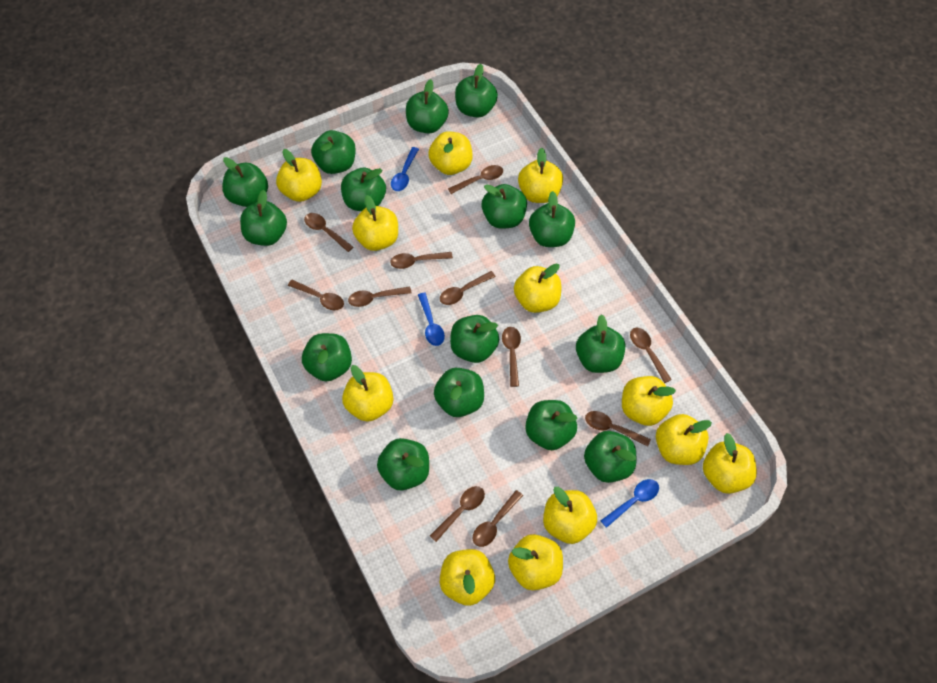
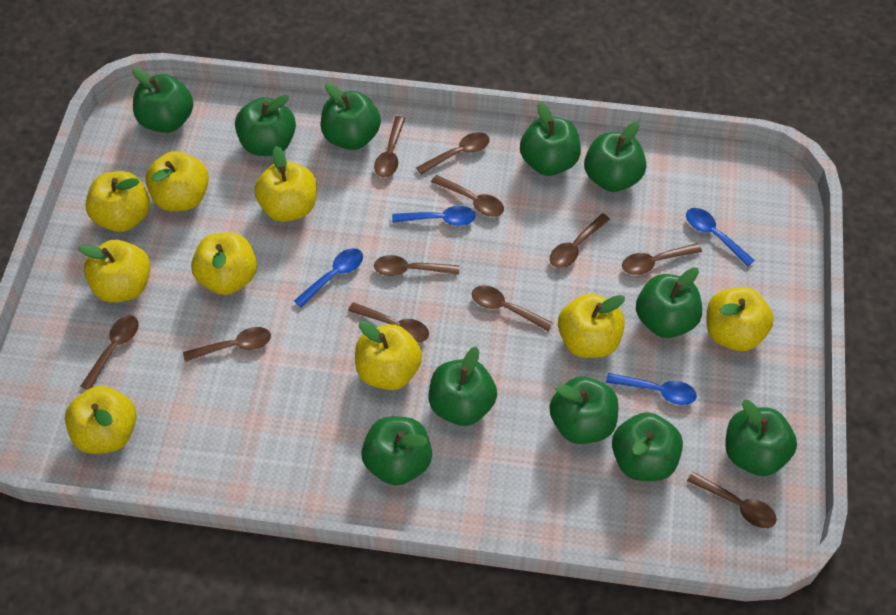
blue spoon: 3 -> 4
green apple: 15 -> 11
yellow apple: 12 -> 9

